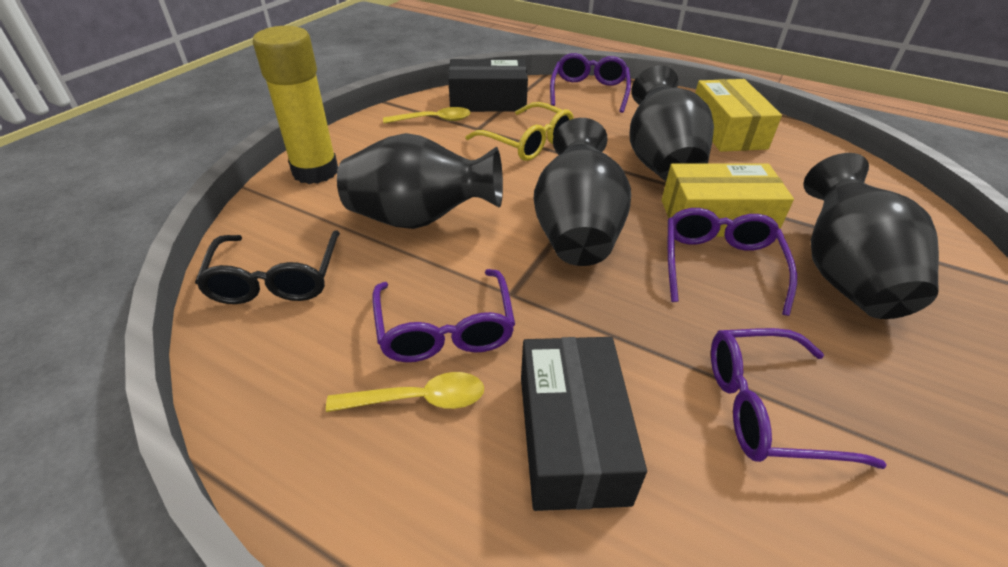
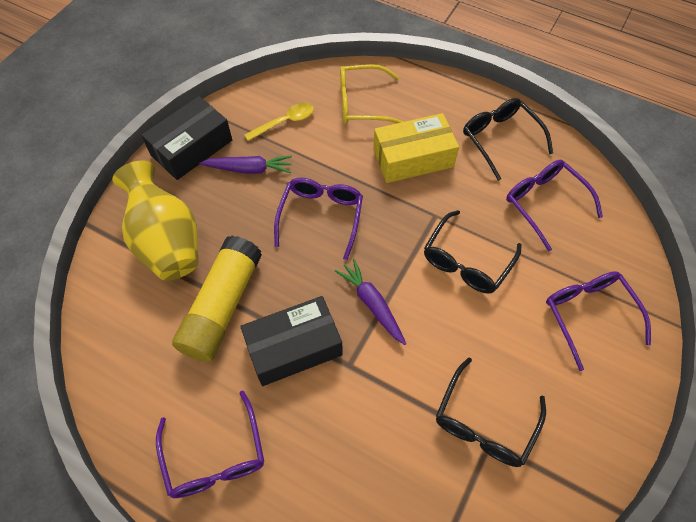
black glasses: 1 -> 3
black vase: 4 -> 0
purple carrot: 0 -> 2
yellow box: 2 -> 1
yellow spoon: 2 -> 1
yellow vase: 0 -> 1

